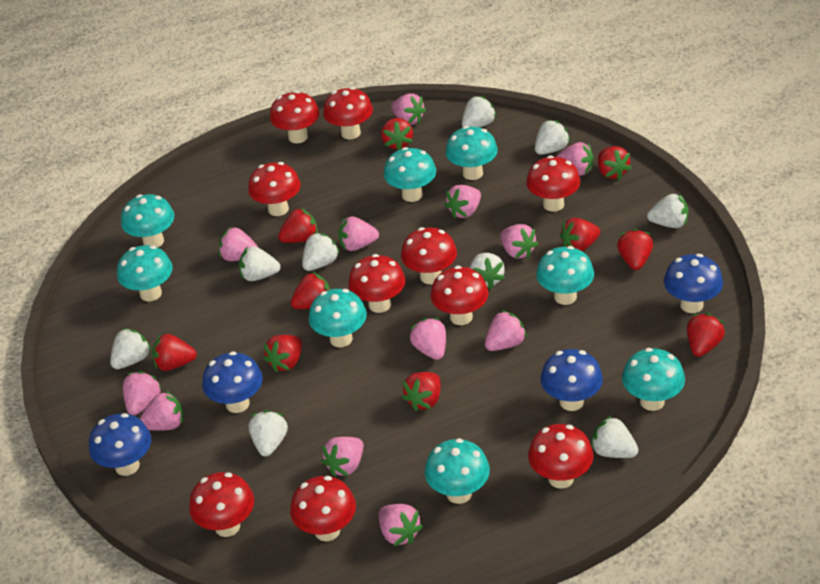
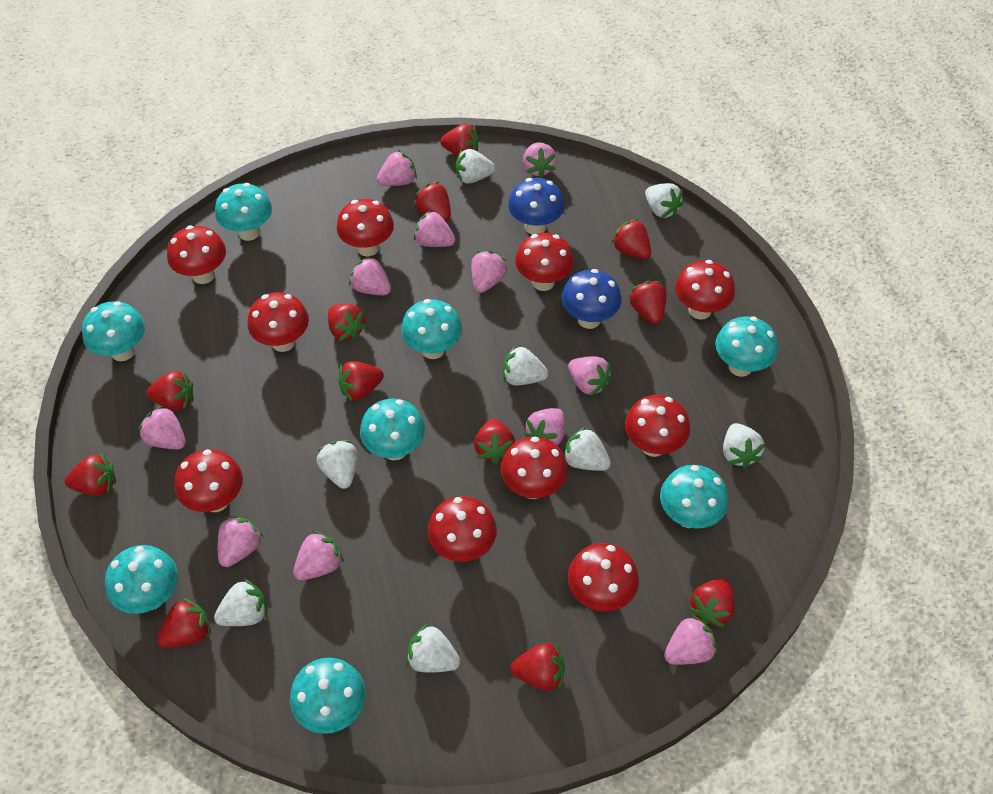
blue mushroom: 4 -> 2
pink strawberry: 12 -> 11
red strawberry: 10 -> 12
white strawberry: 9 -> 8

